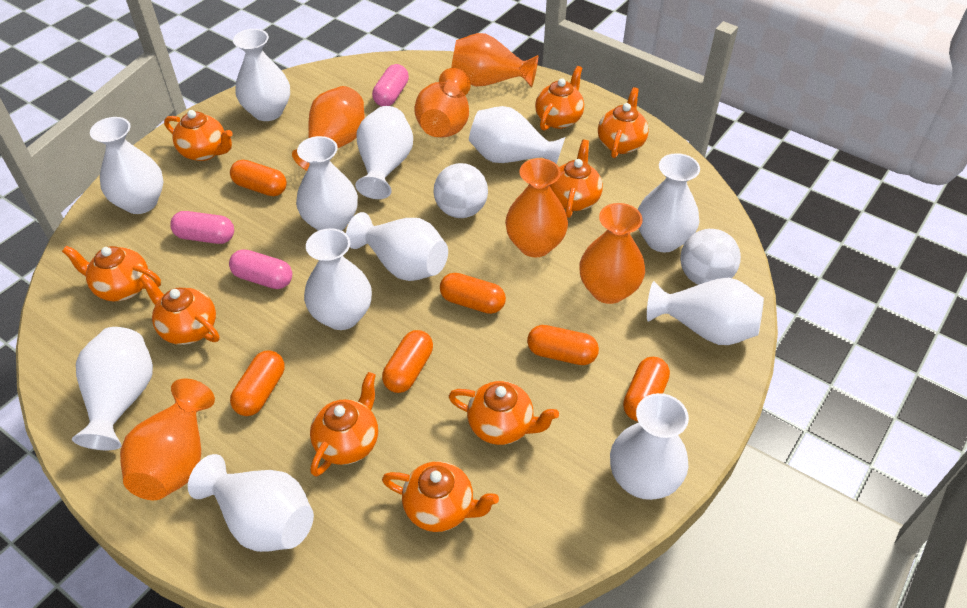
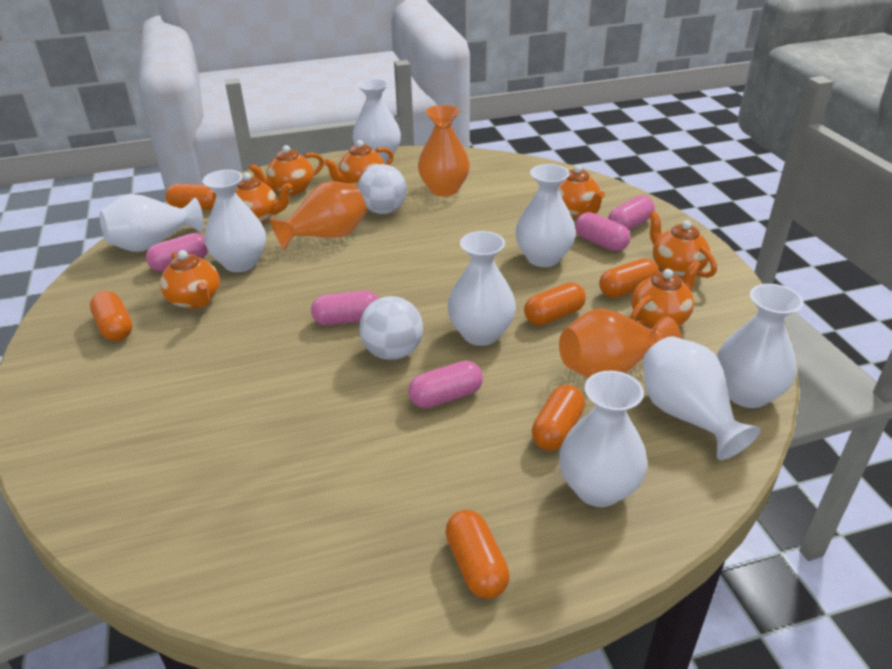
orange teapot: 9 -> 7
orange vase: 6 -> 3
pink capsule: 3 -> 5
white vase: 12 -> 8

